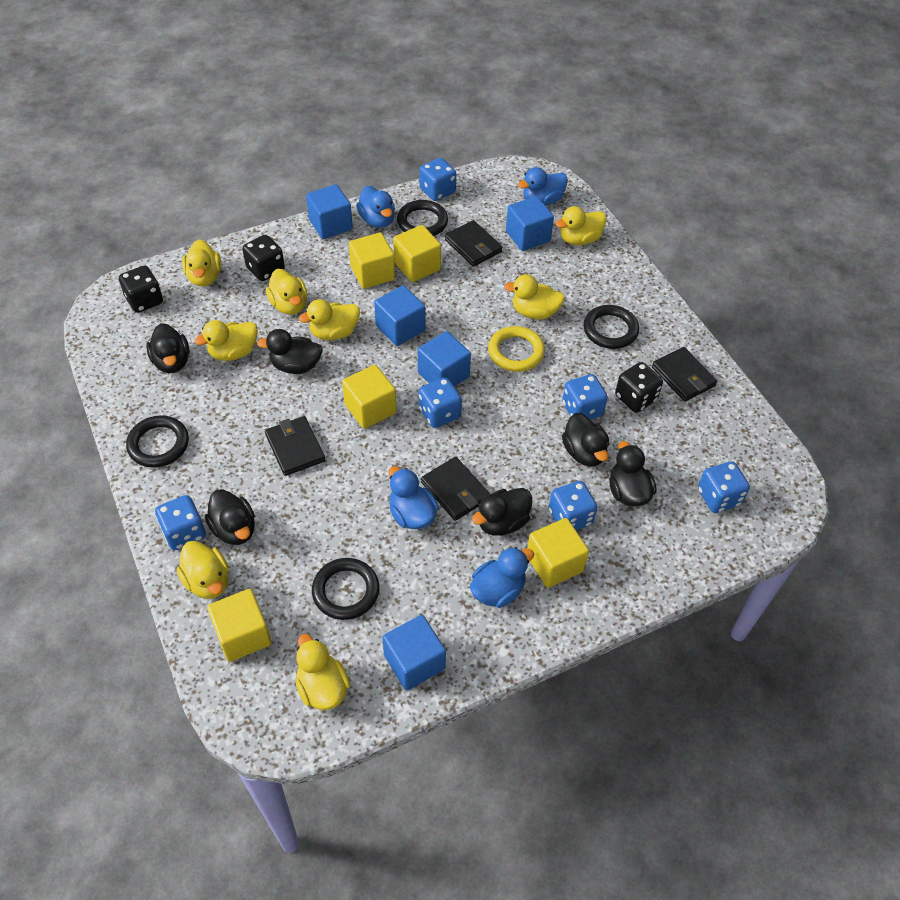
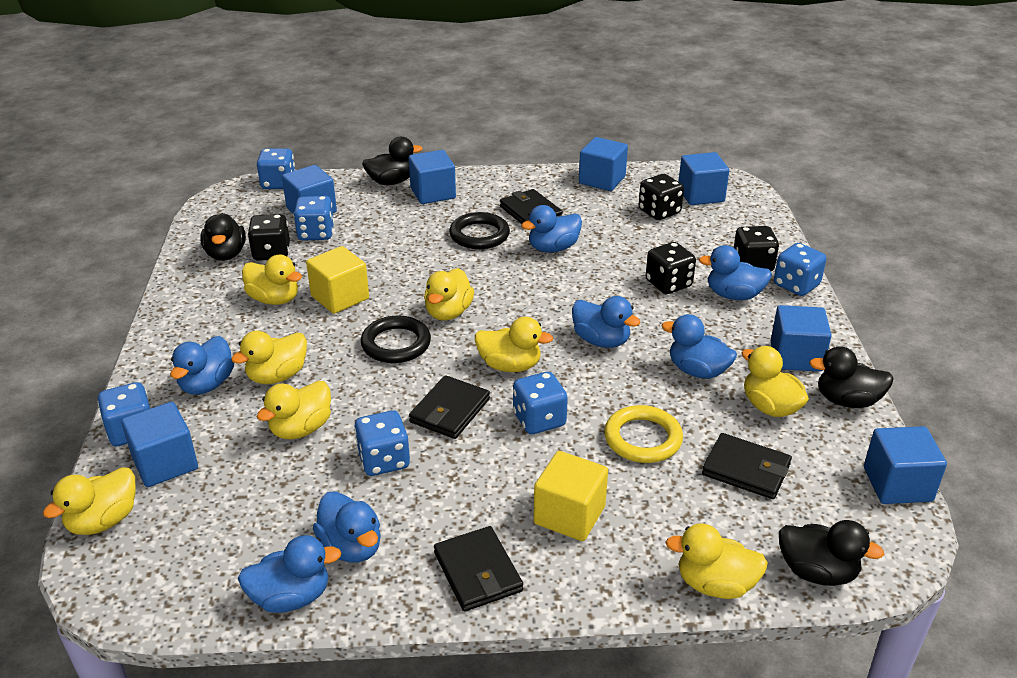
black dice: 3 -> 4
black duck: 6 -> 4
black ring: 4 -> 2
blue cube: 5 -> 7
blue duck: 4 -> 7
yellow cube: 5 -> 2

